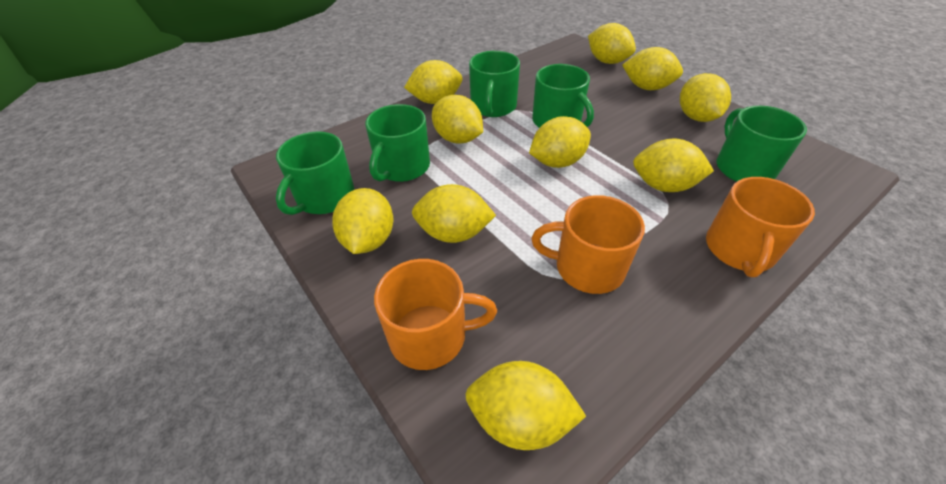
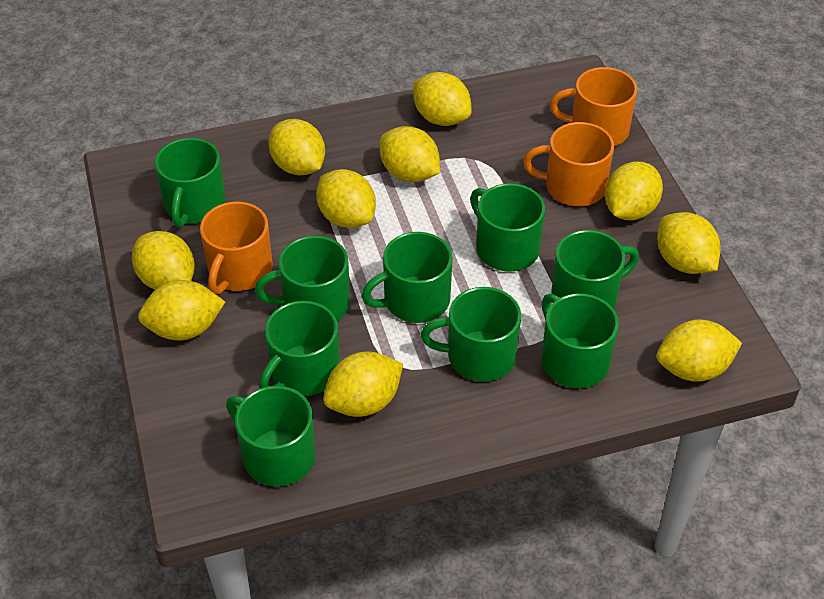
green mug: 5 -> 9

